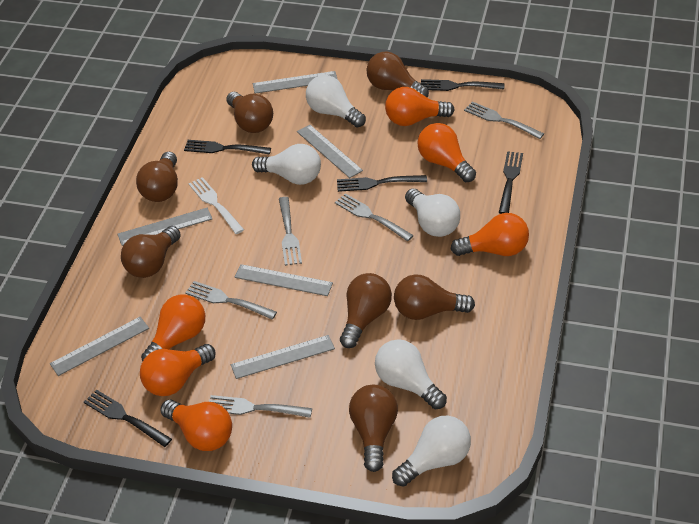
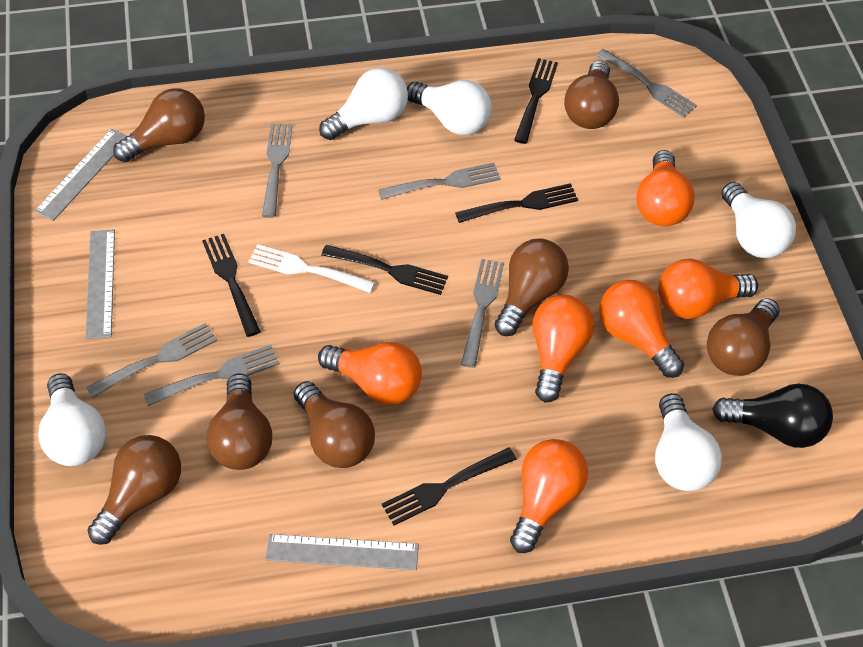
black light bulb: 0 -> 1
grey fork: 5 -> 6
grey ruler: 6 -> 3

